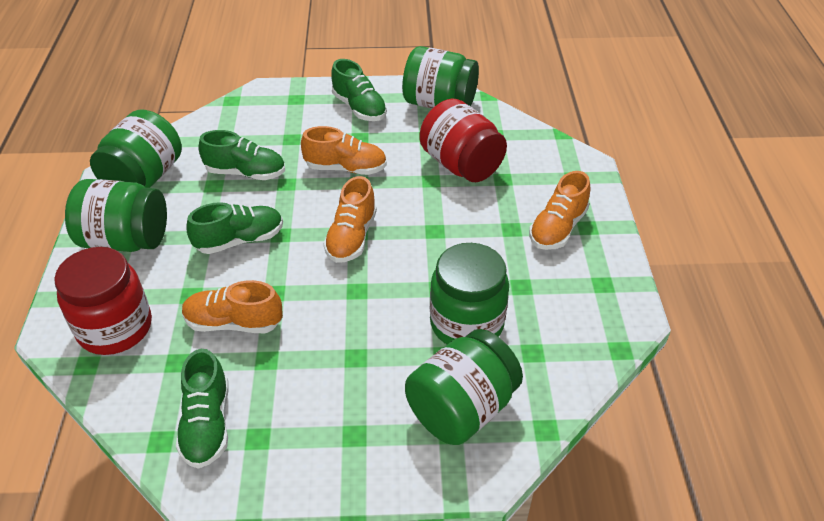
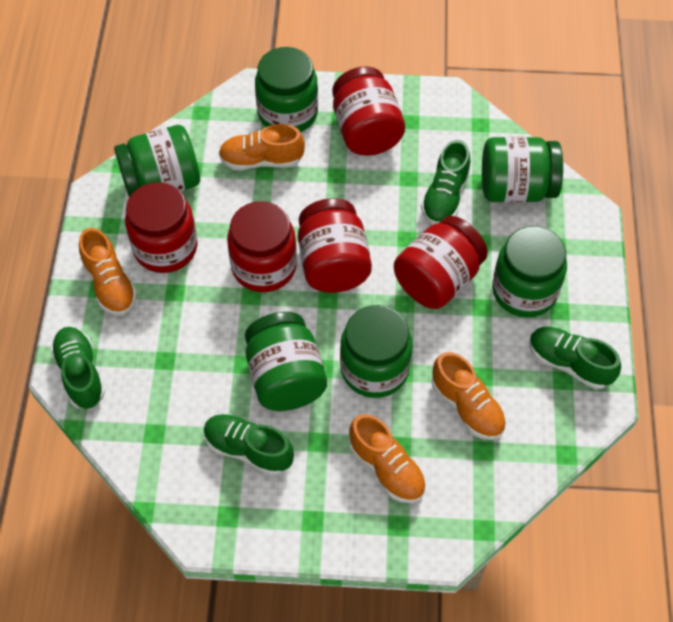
green jar: 5 -> 6
red jar: 2 -> 5

